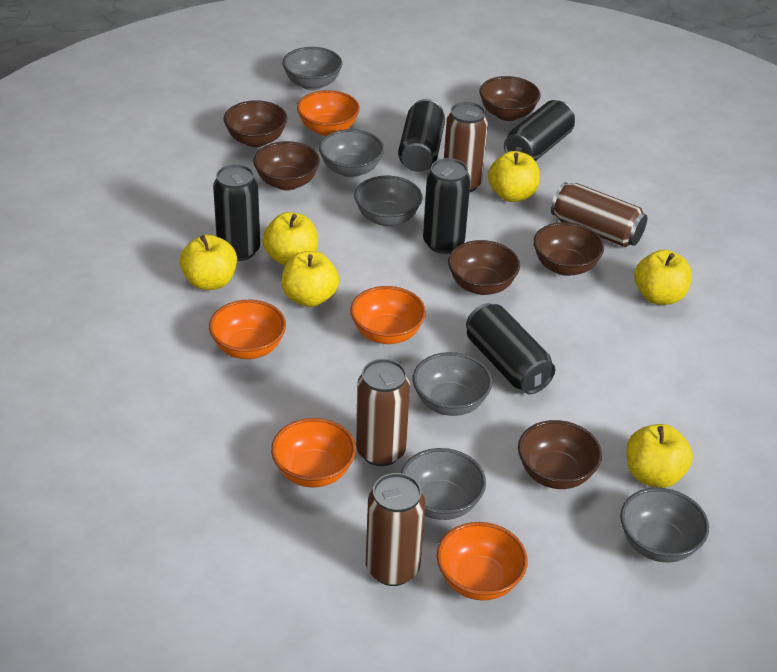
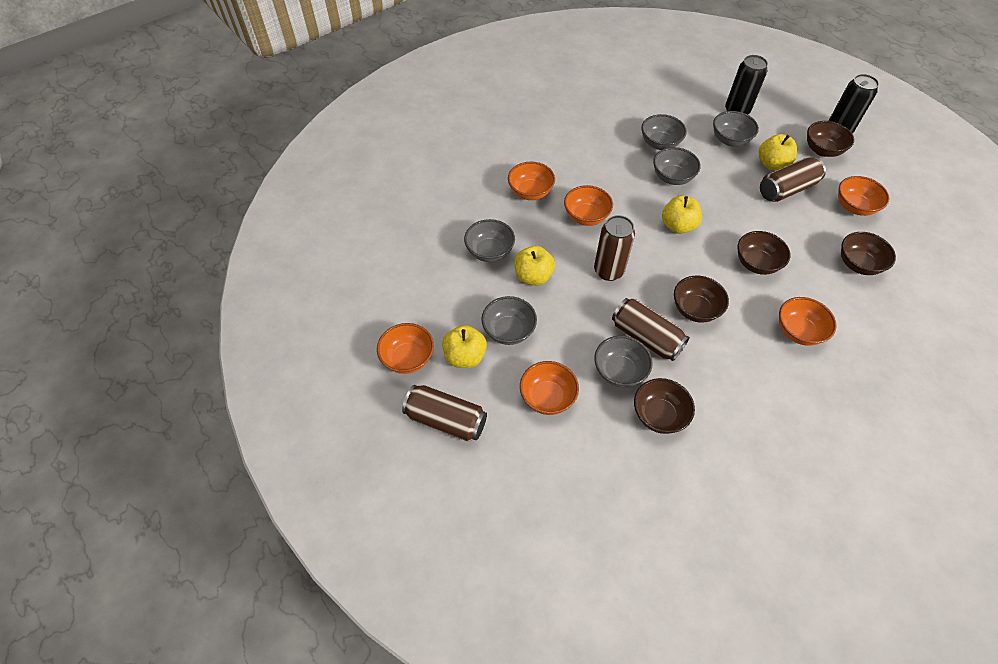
black can: 5 -> 2
brown bowl: 6 -> 5
orange bowl: 5 -> 6
yellow apple: 6 -> 4

